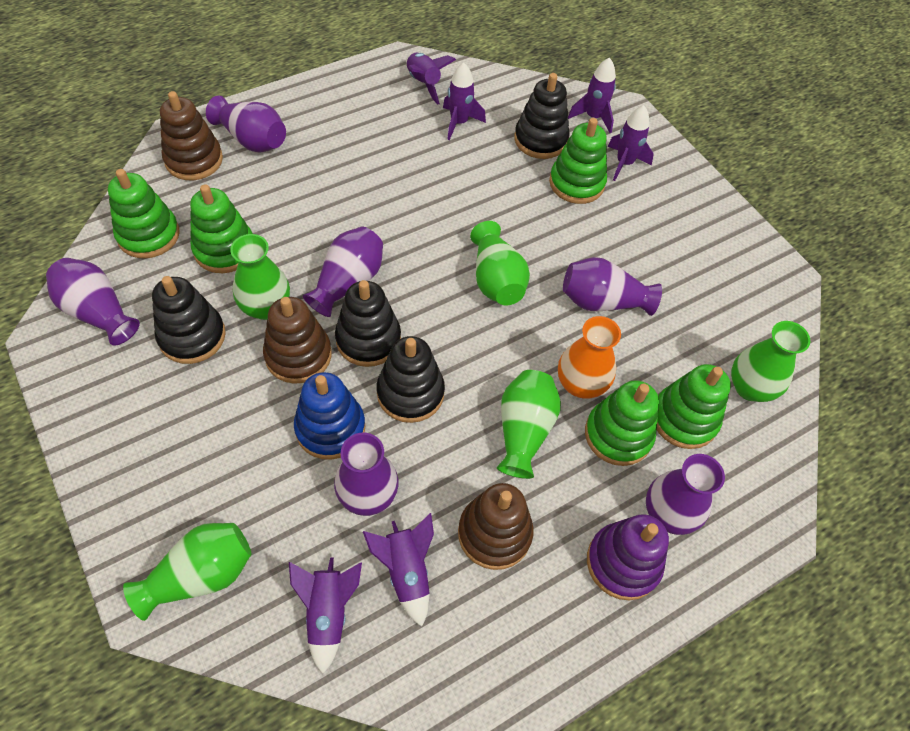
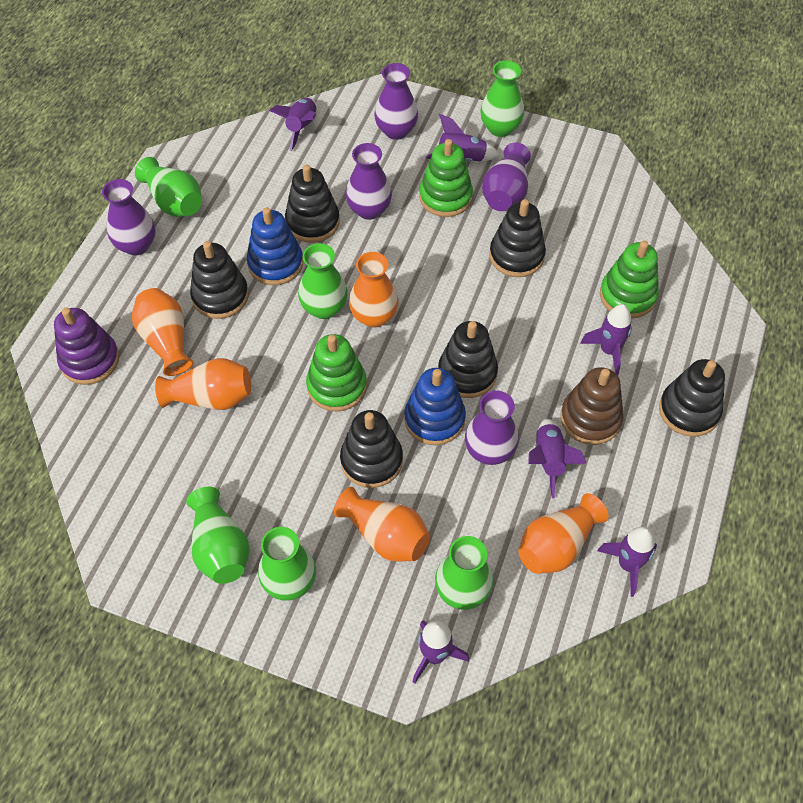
black stacking toy: 4 -> 6
blue stacking toy: 1 -> 2
brown stacking toy: 3 -> 1
green stacking toy: 5 -> 3
green vase: 5 -> 6
orange vase: 1 -> 5
purple vase: 6 -> 5

